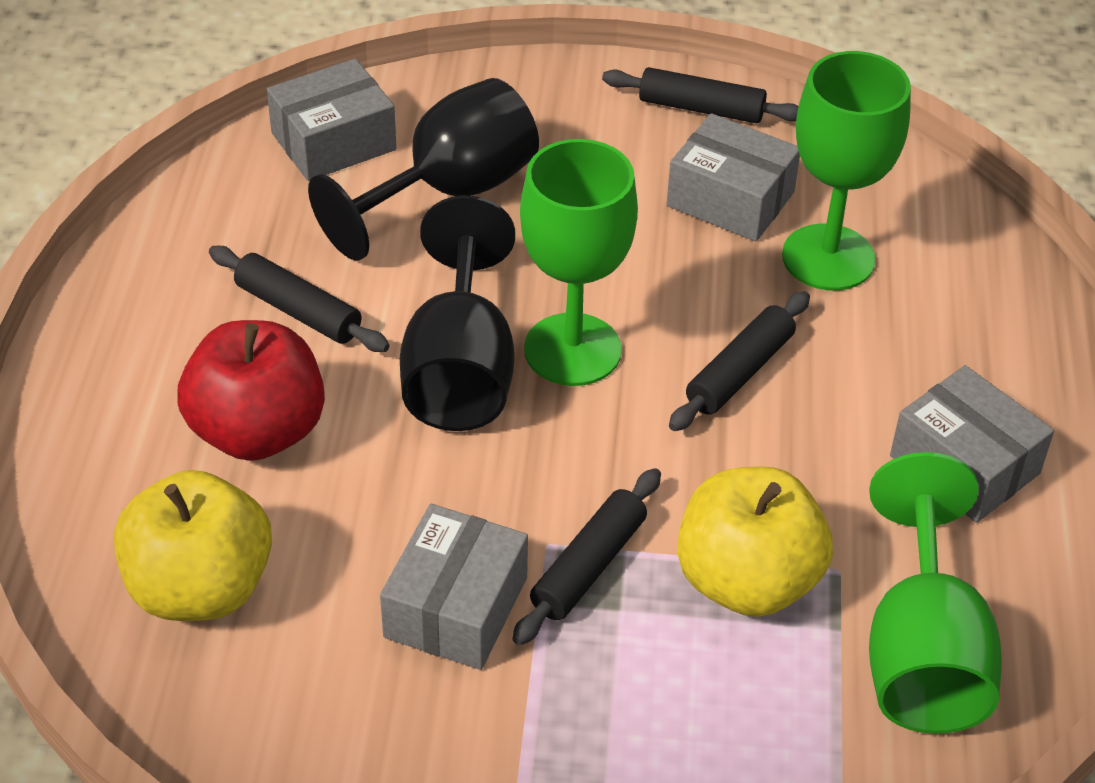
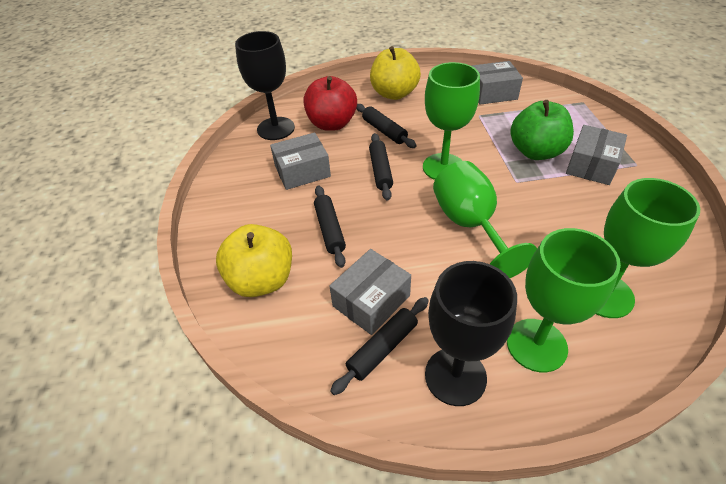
green apple: 0 -> 1
green goblet: 3 -> 4

